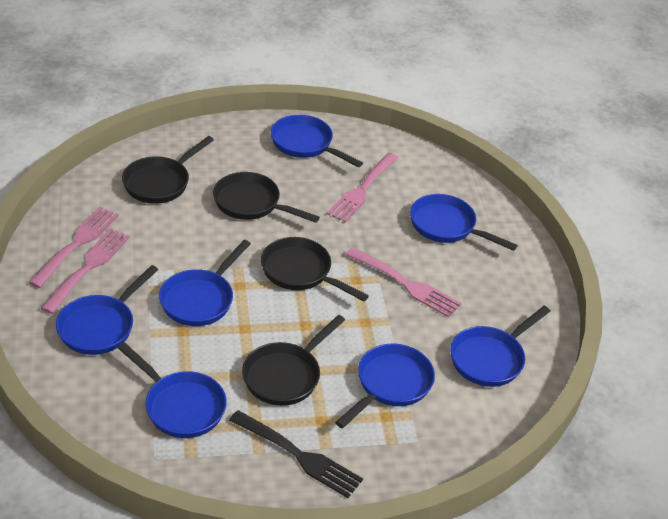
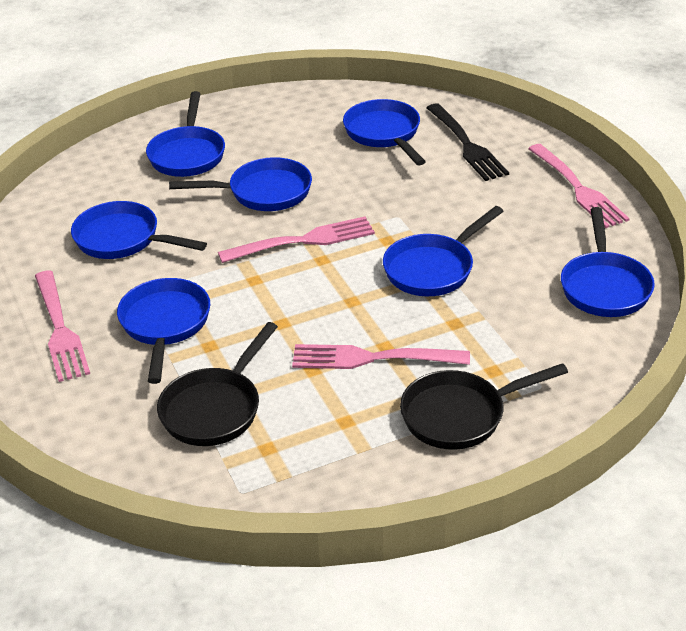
black pan: 4 -> 2

